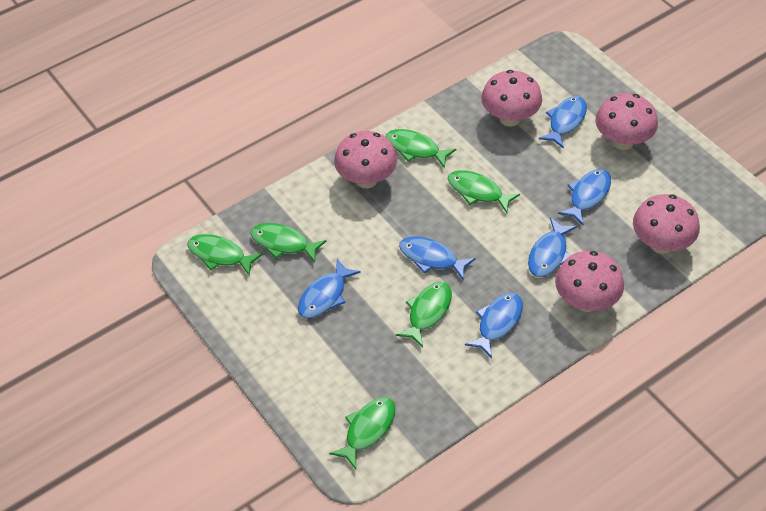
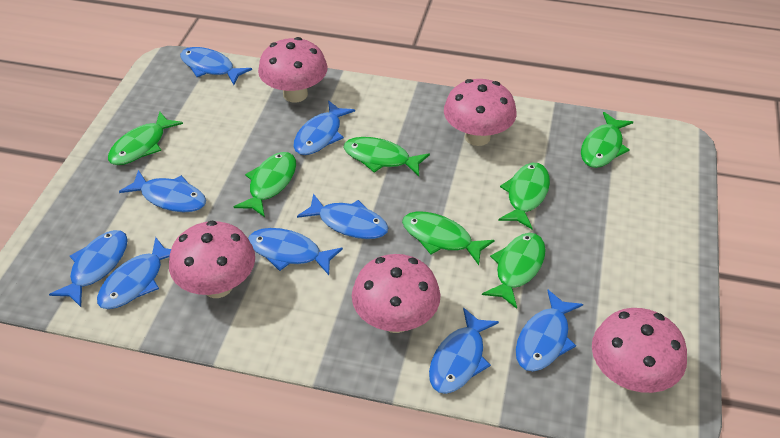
blue fish: 6 -> 9
green fish: 6 -> 7

